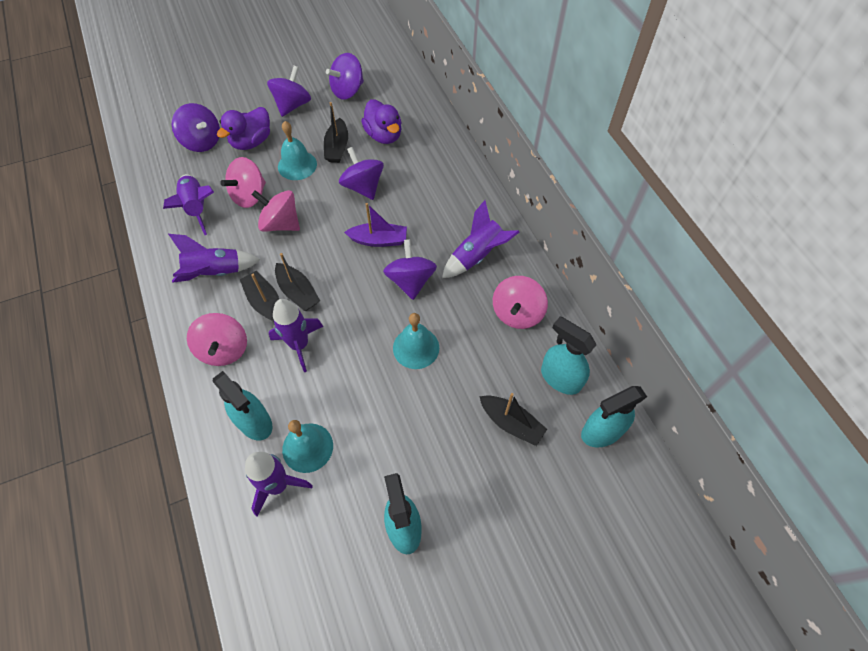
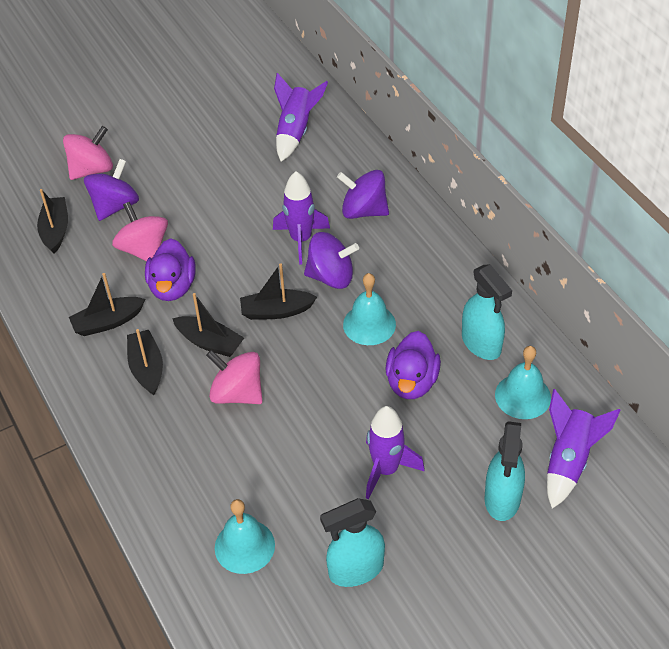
black boat: 4 -> 5
pink spinning top: 4 -> 3
purple boat: 1 -> 0
purple rocket: 5 -> 4
purple spinning top: 5 -> 3
turquoise spray bottle: 4 -> 3

